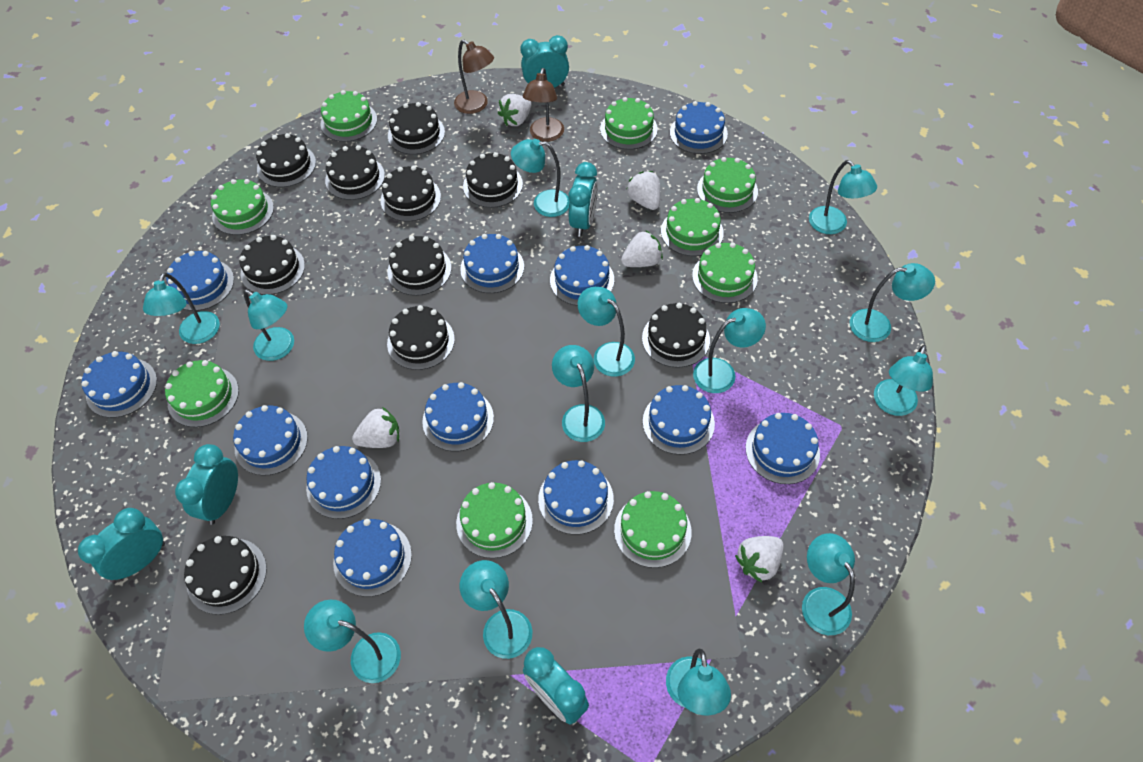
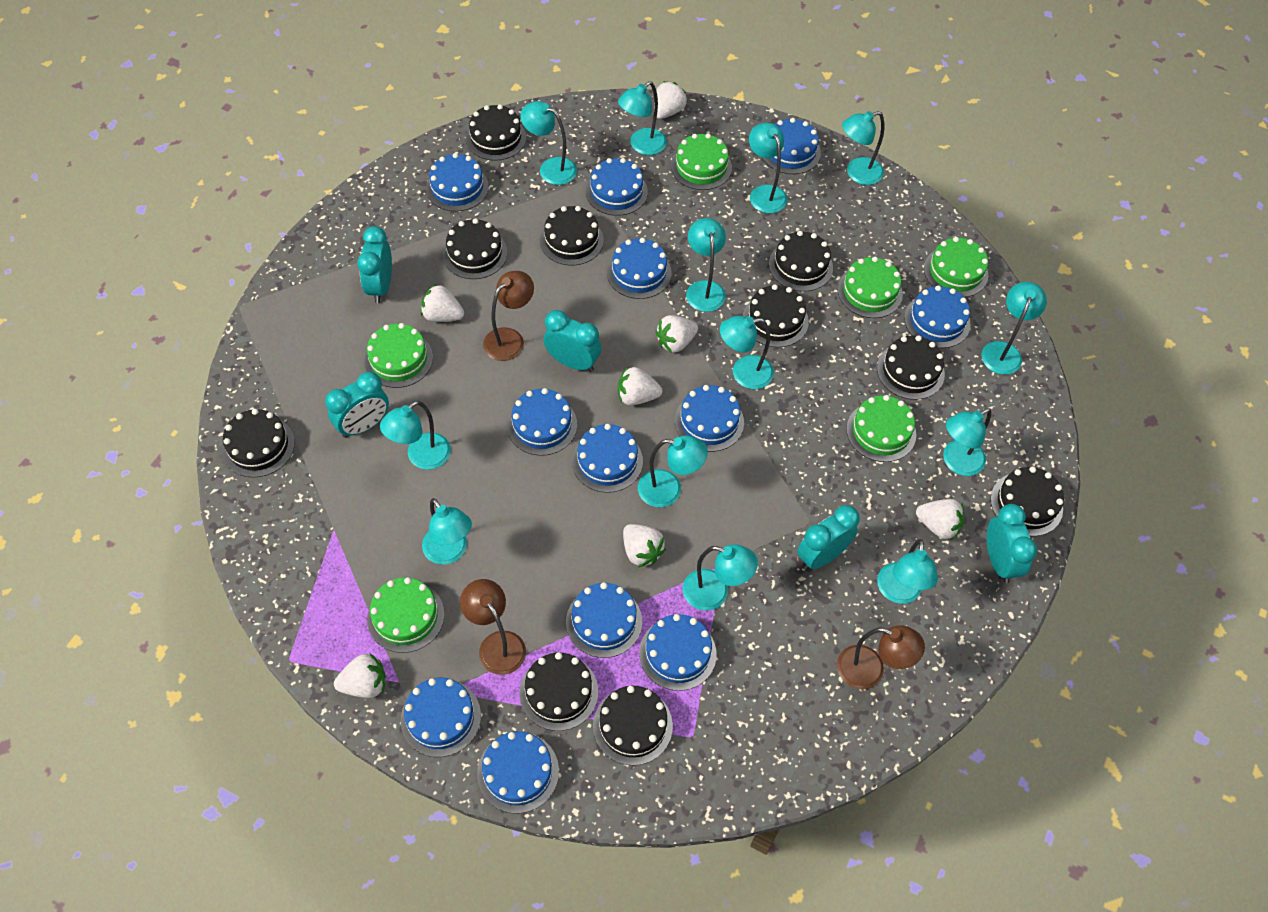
brown lamp: 2 -> 3
green cake: 9 -> 6
white strawberry: 5 -> 7

